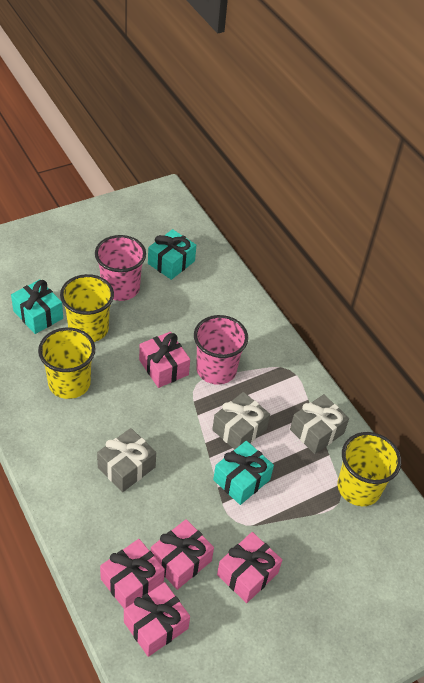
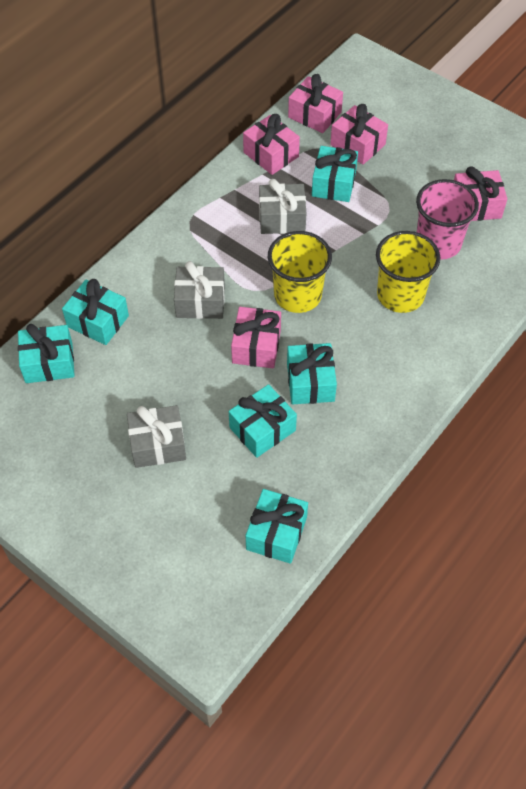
pink cup: 2 -> 1
turquoise gift: 3 -> 6
yellow cup: 3 -> 2

